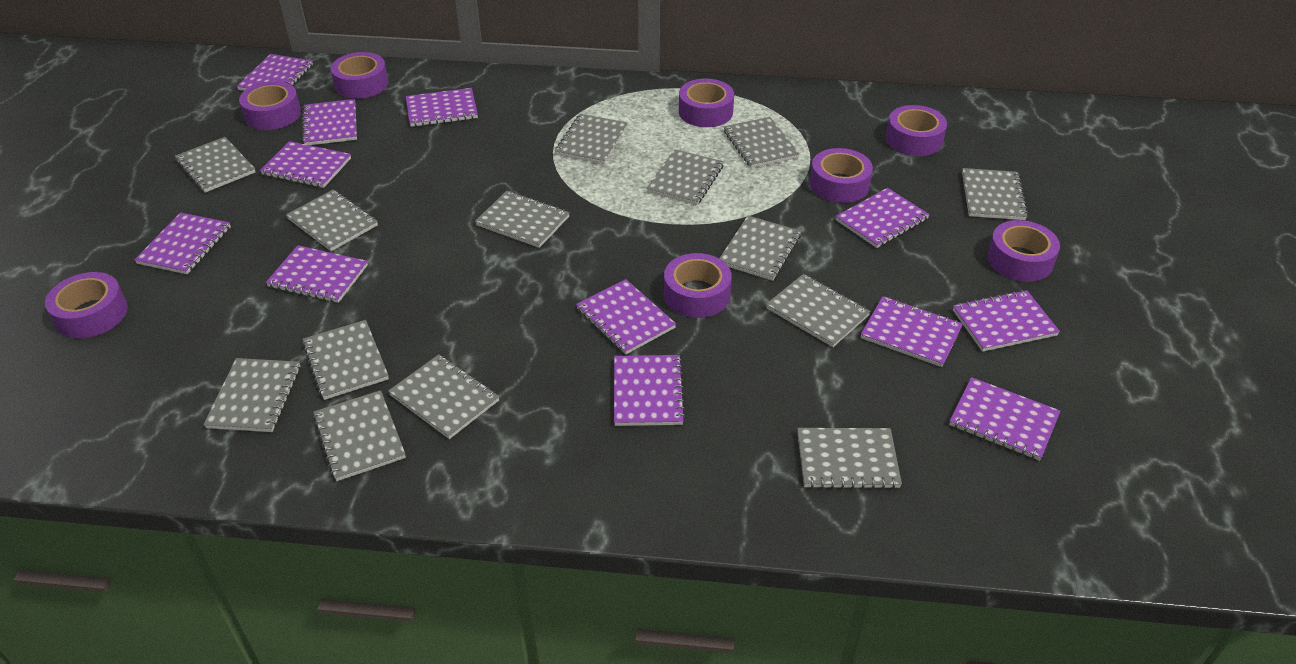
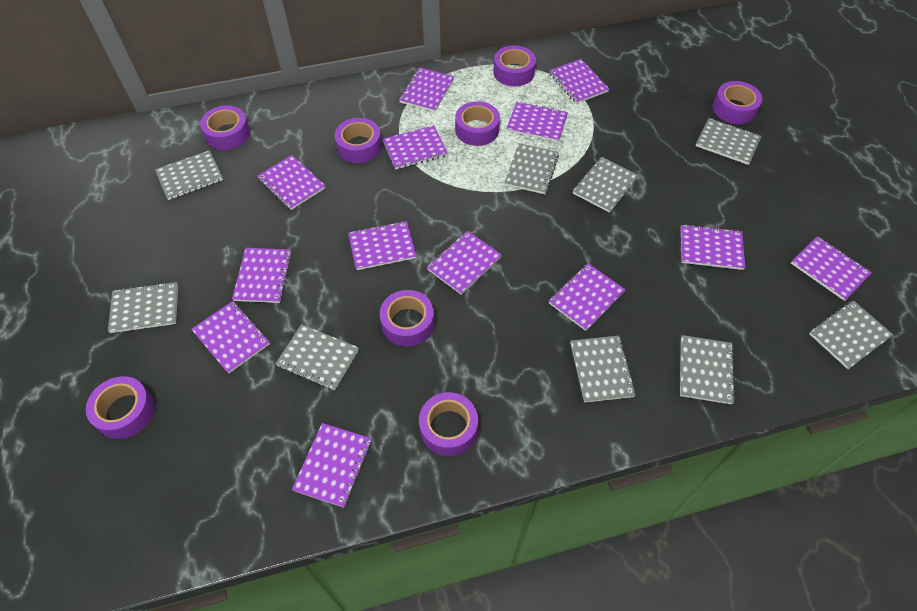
grey notebook: 14 -> 9
purple notebook: 12 -> 13

